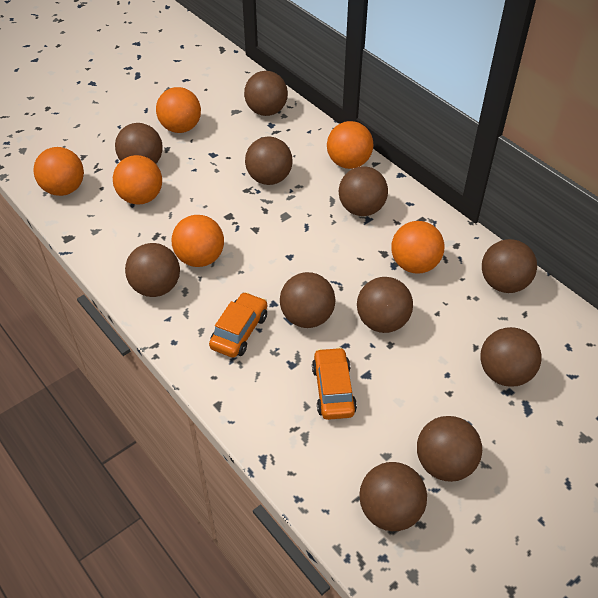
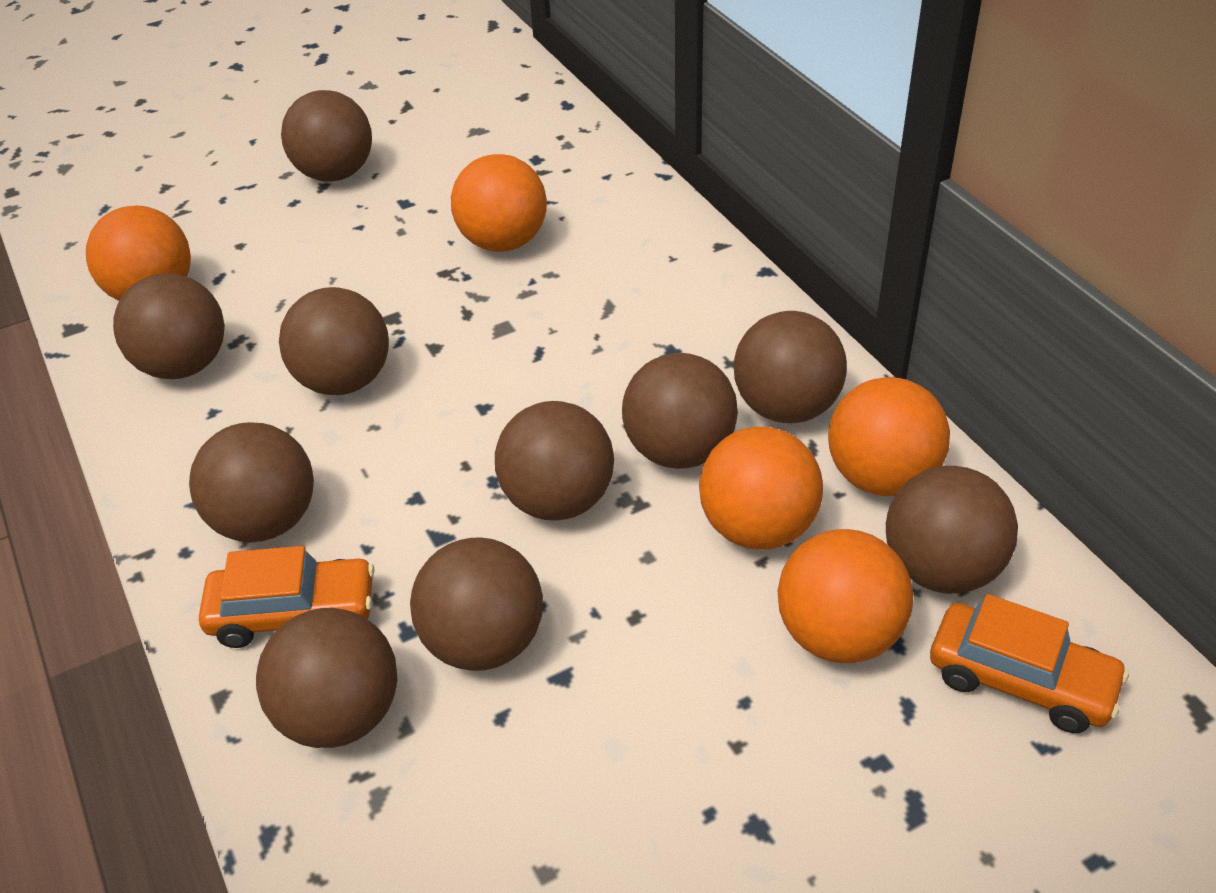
brown ball: 11 -> 10
orange ball: 6 -> 5

